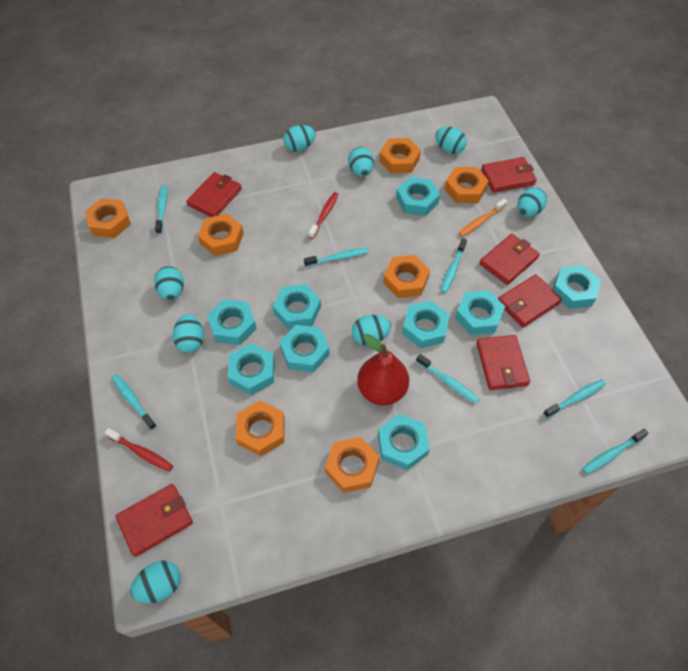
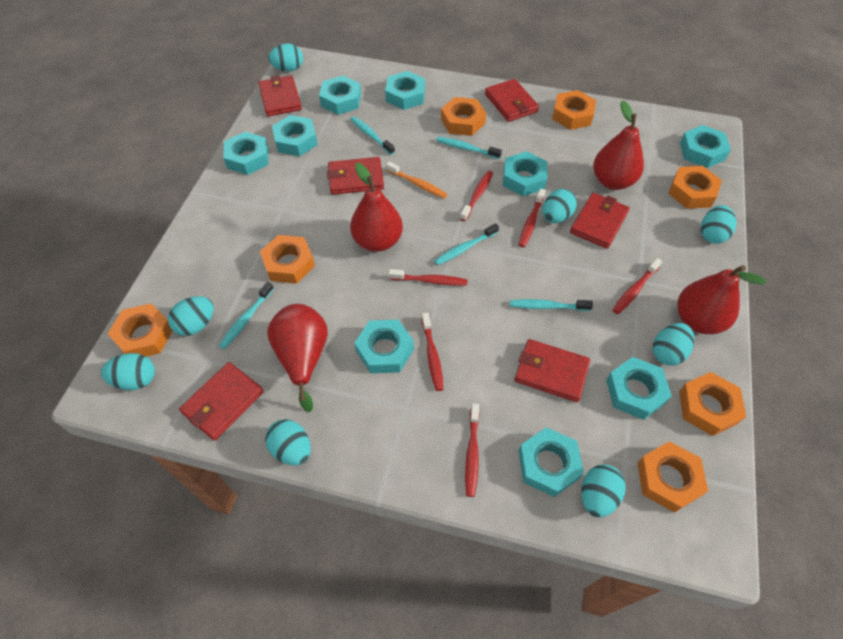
red pear: 1 -> 4
red toothbrush: 2 -> 6
turquoise toothbrush: 7 -> 5

